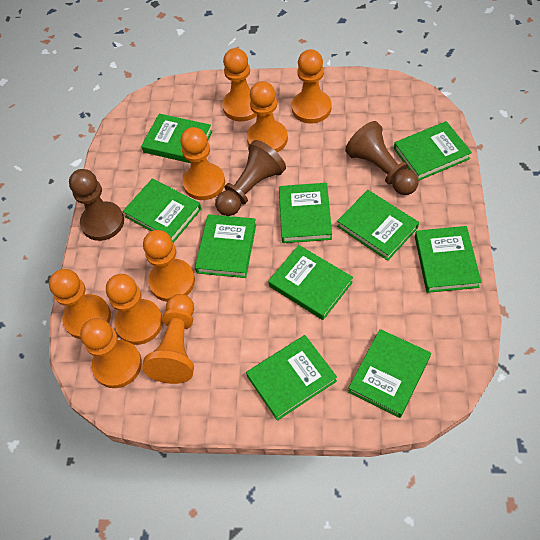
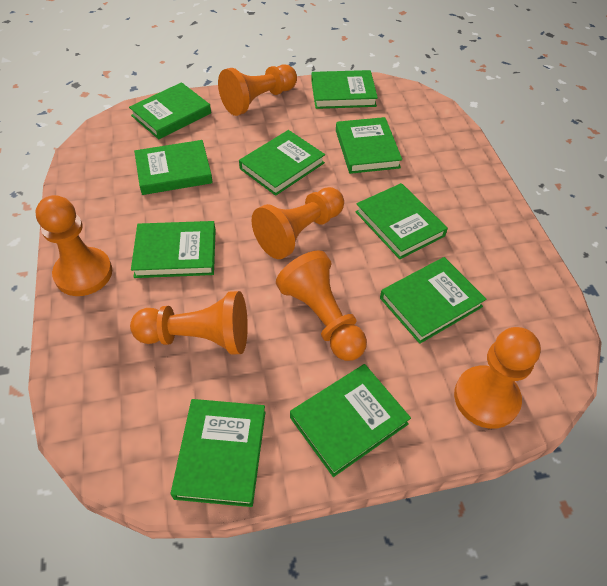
brown pawn: 3 -> 0
orange pawn: 9 -> 6

